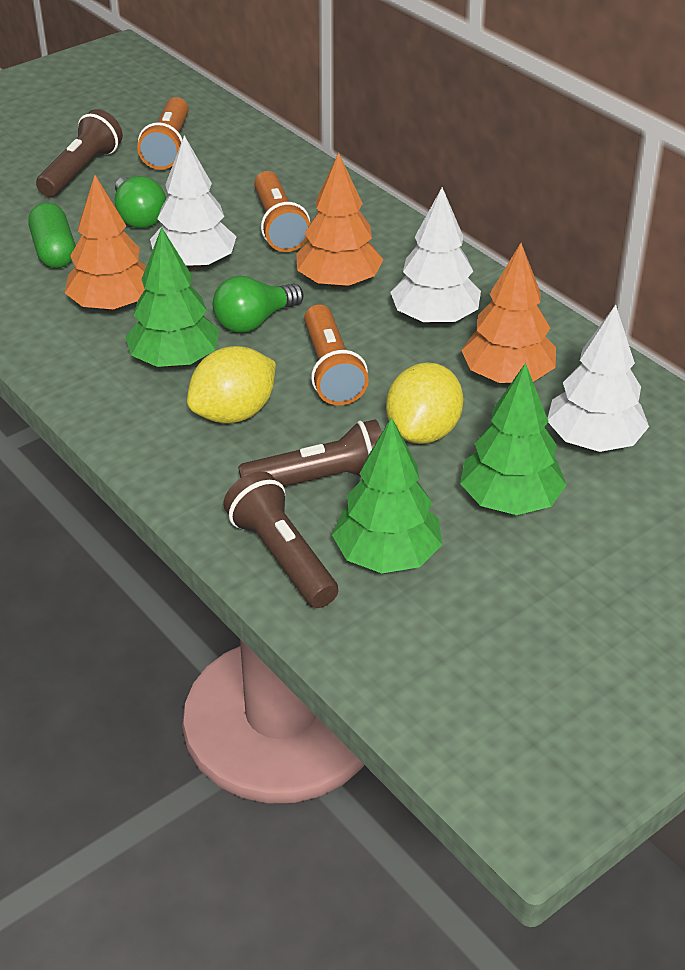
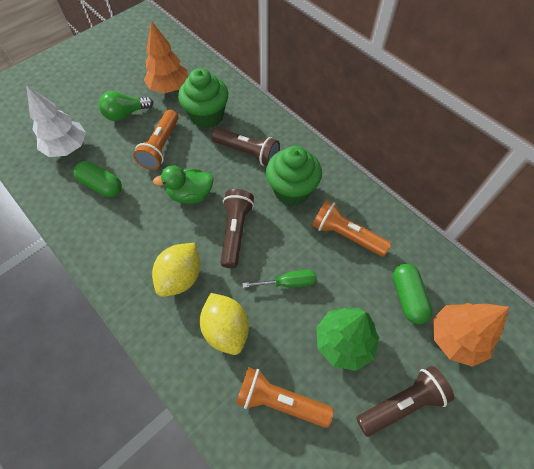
green capsule: 1 -> 2
green cupcake: 0 -> 2
green duck: 0 -> 1
green light bulb: 2 -> 1
green screwdriver: 0 -> 1
green tree: 3 -> 1
orange tree: 3 -> 2
white tree: 3 -> 1

